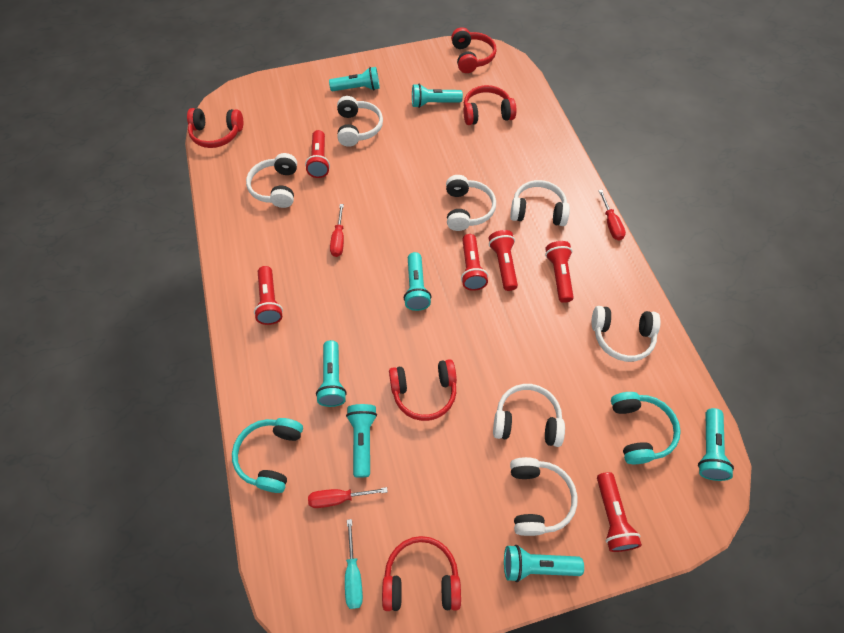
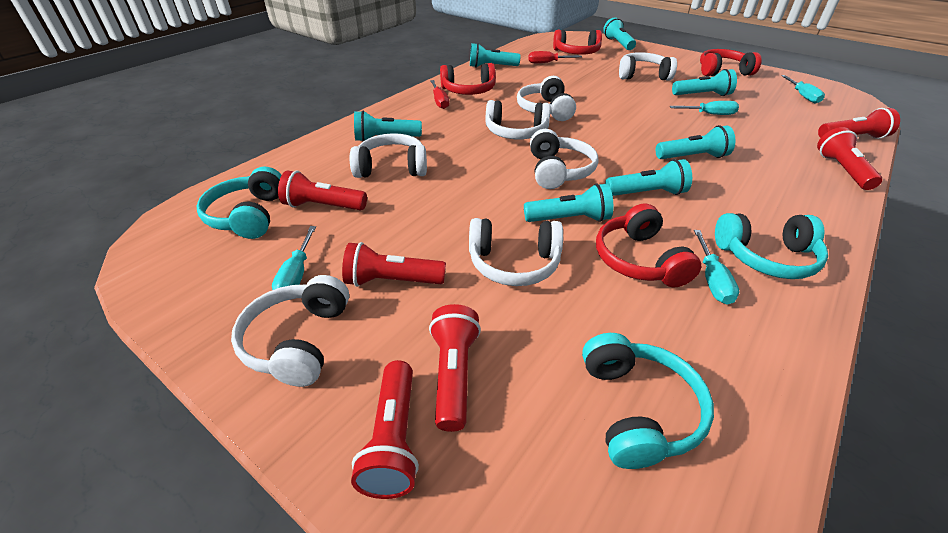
red headphones: 5 -> 4
red screwdriver: 3 -> 2
turquoise headphones: 2 -> 3
turquoise screwdriver: 1 -> 4

